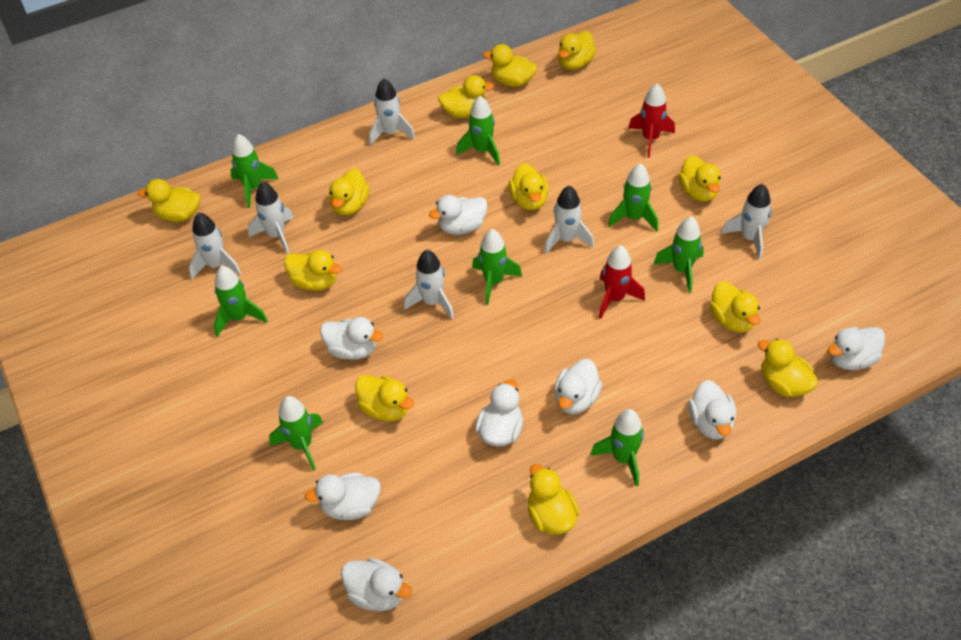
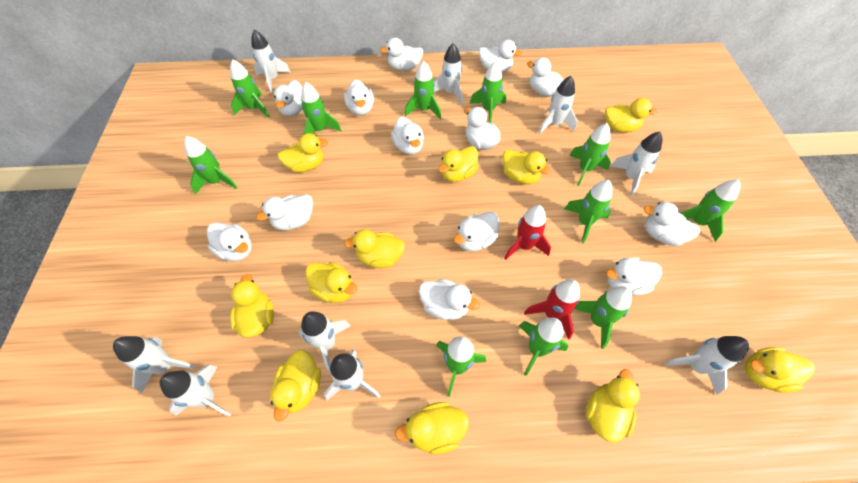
green rocket: 8 -> 11
white duck: 8 -> 13
white rocket: 6 -> 9
yellow duck: 12 -> 11

